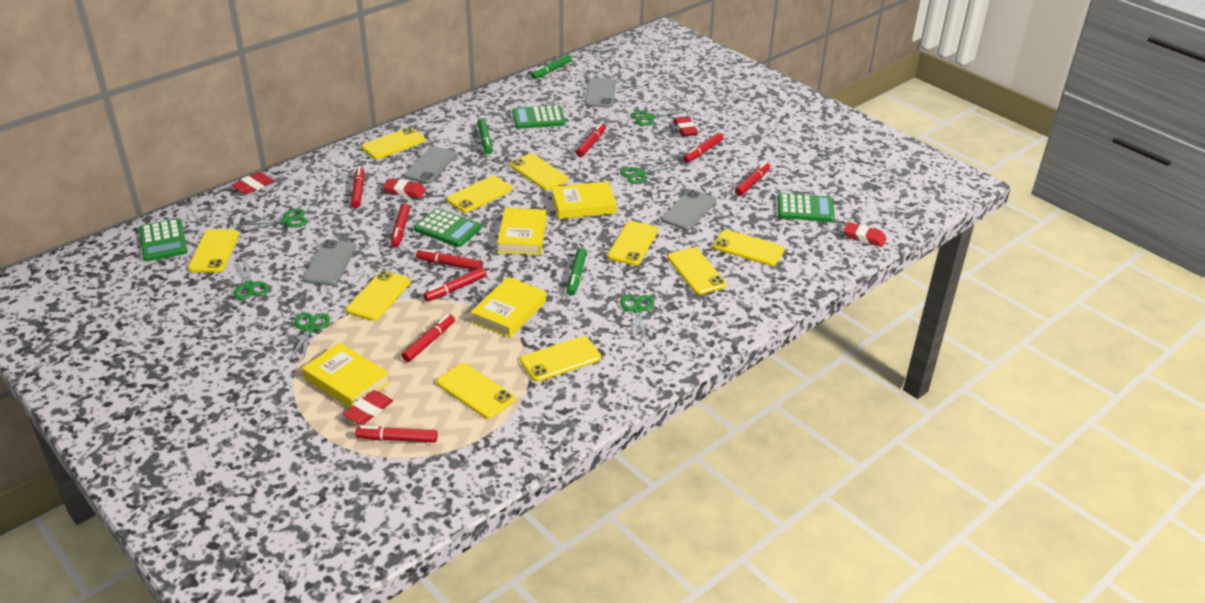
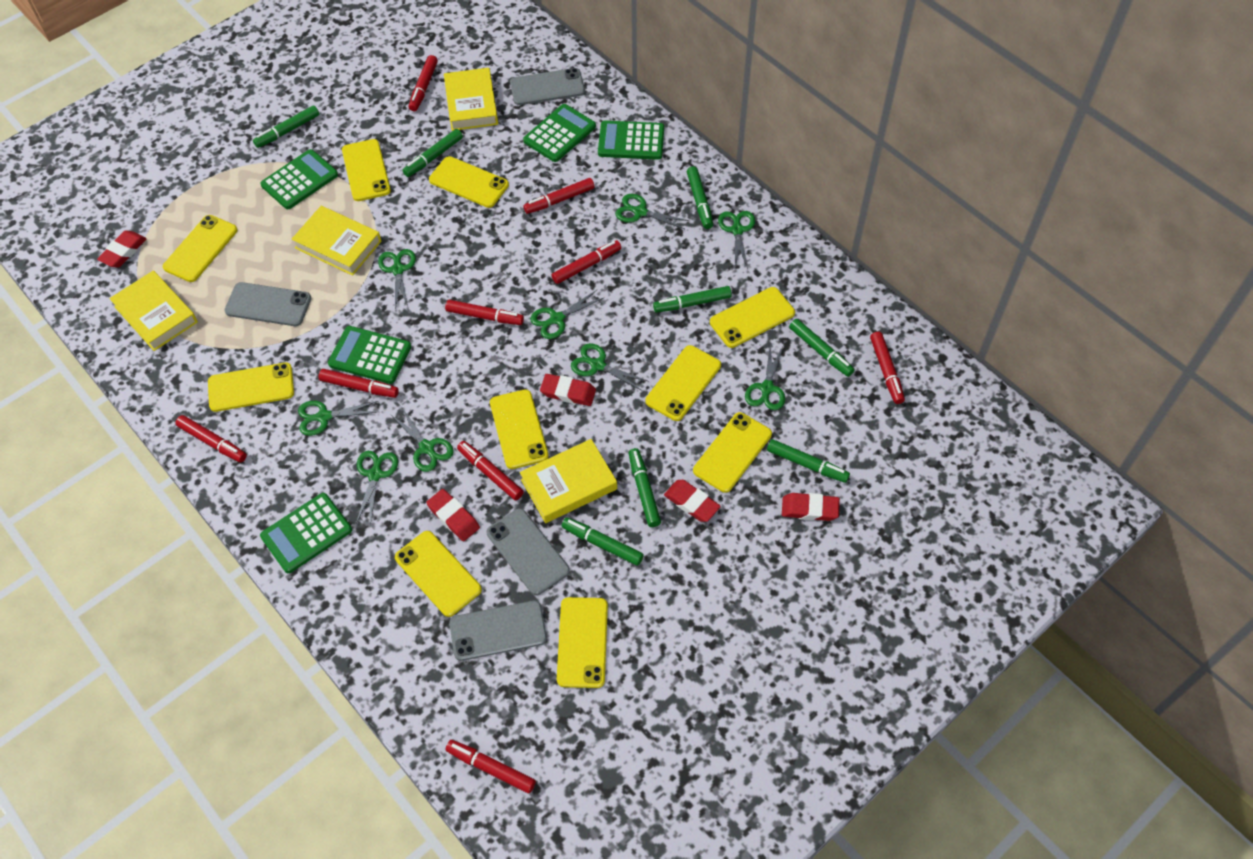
green calculator: 4 -> 5
green marker: 3 -> 8
green scissors: 6 -> 9

